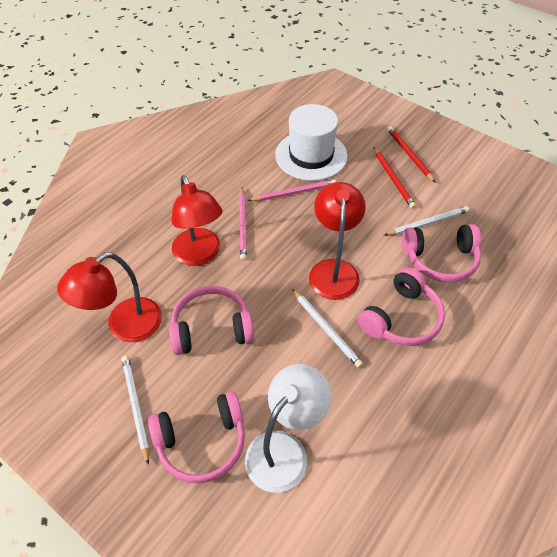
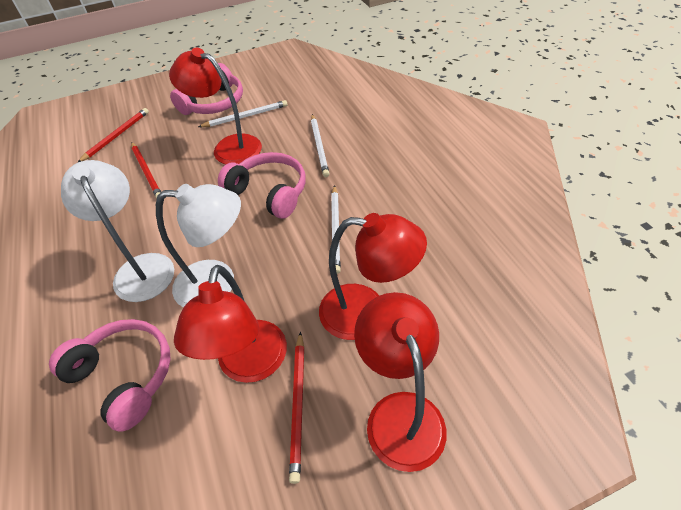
pink headphones: 4 -> 3
pink pencil: 2 -> 0
red lamp: 3 -> 4
red pencil: 2 -> 3
white hat: 1 -> 0
white lamp: 1 -> 2

